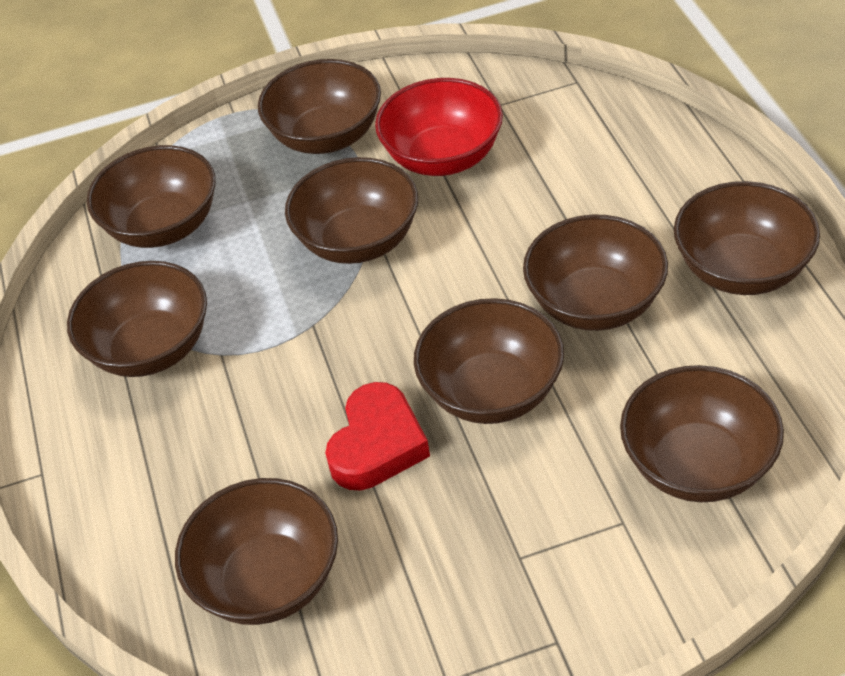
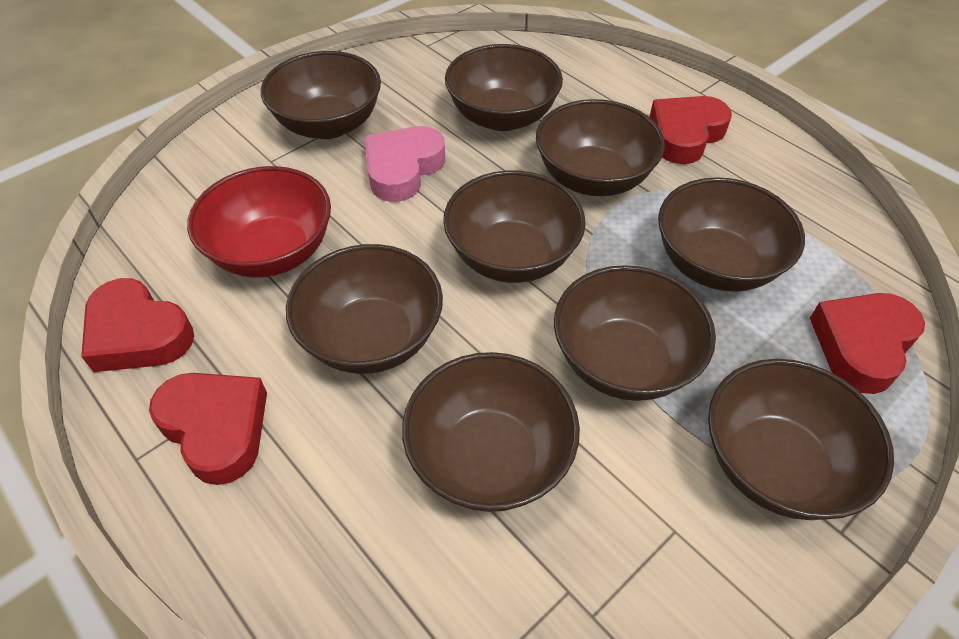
pink heart: 0 -> 1
red heart: 1 -> 4

